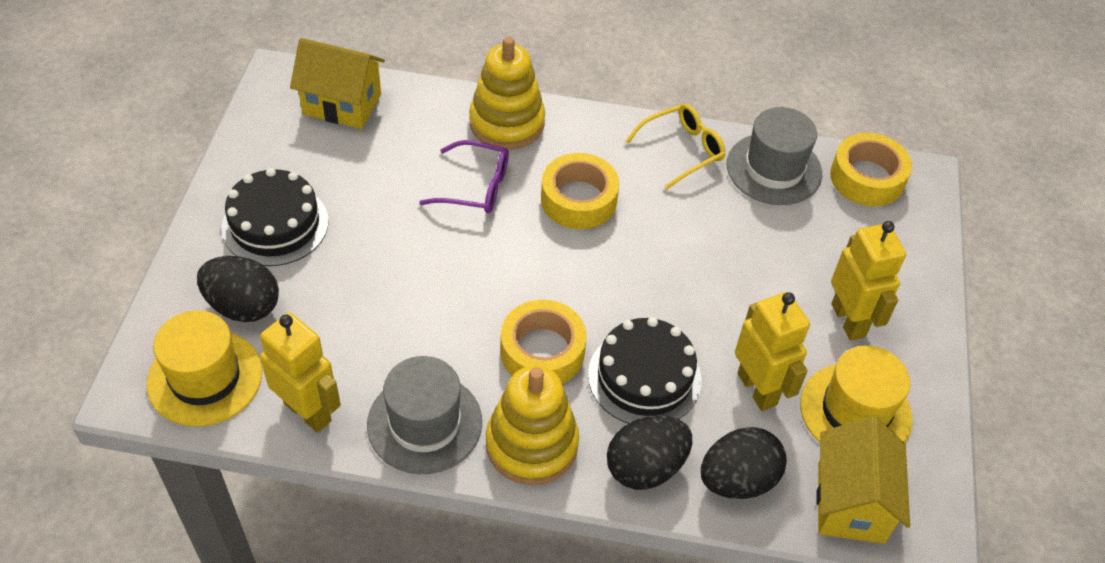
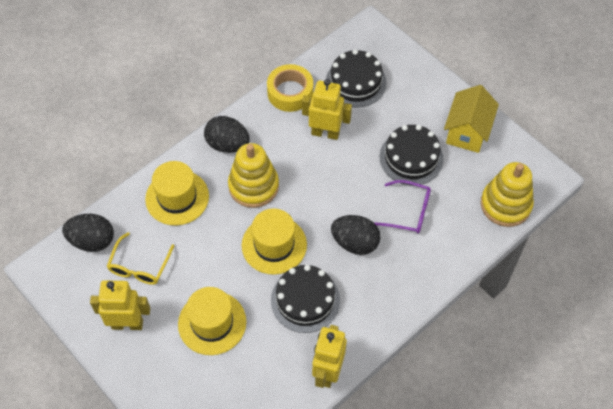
black cake: 2 -> 3
grey hat: 2 -> 0
yellow hat: 2 -> 3
yellow house: 2 -> 1
yellow tape: 3 -> 1

